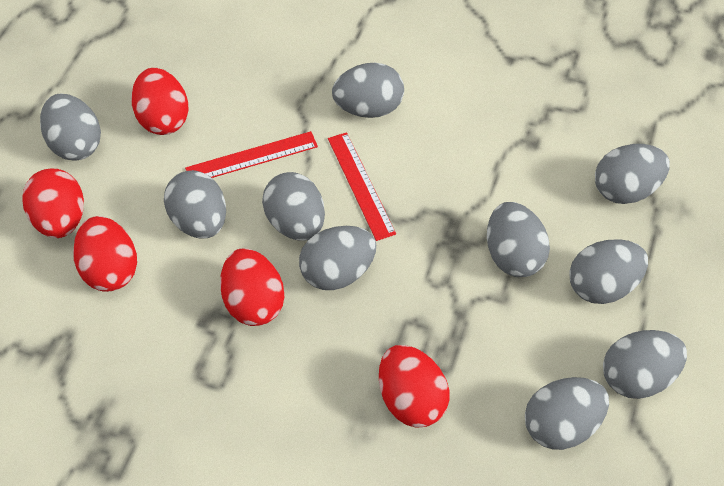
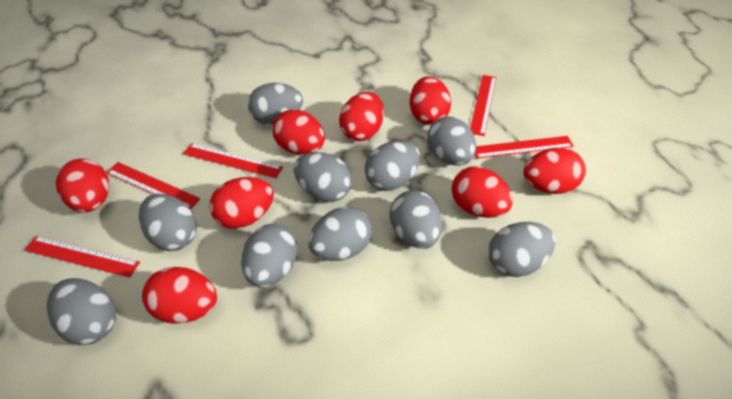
red egg: 5 -> 8
red ruler: 2 -> 5

